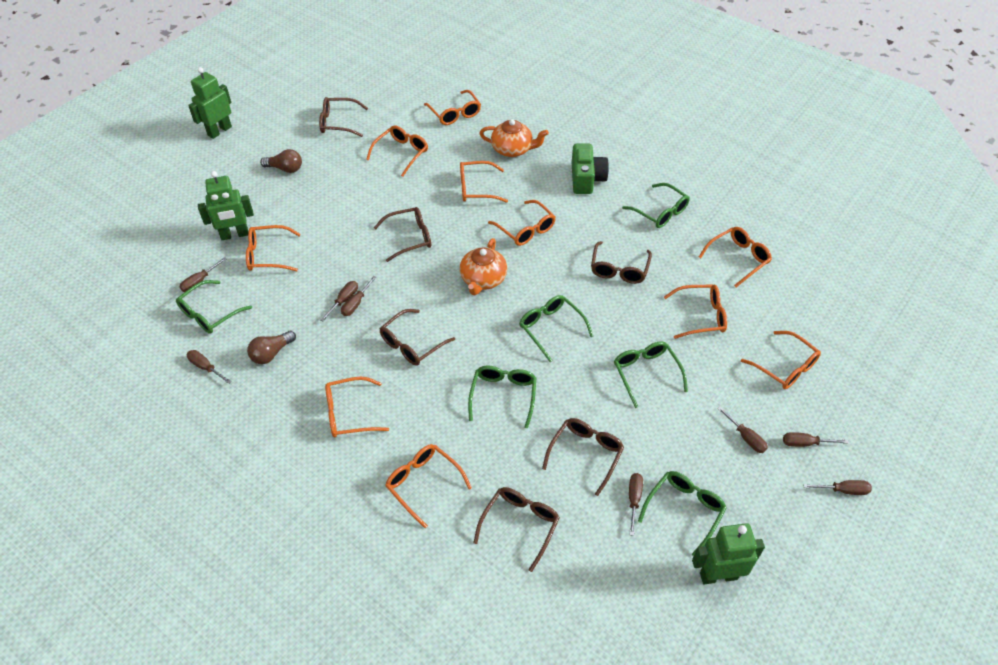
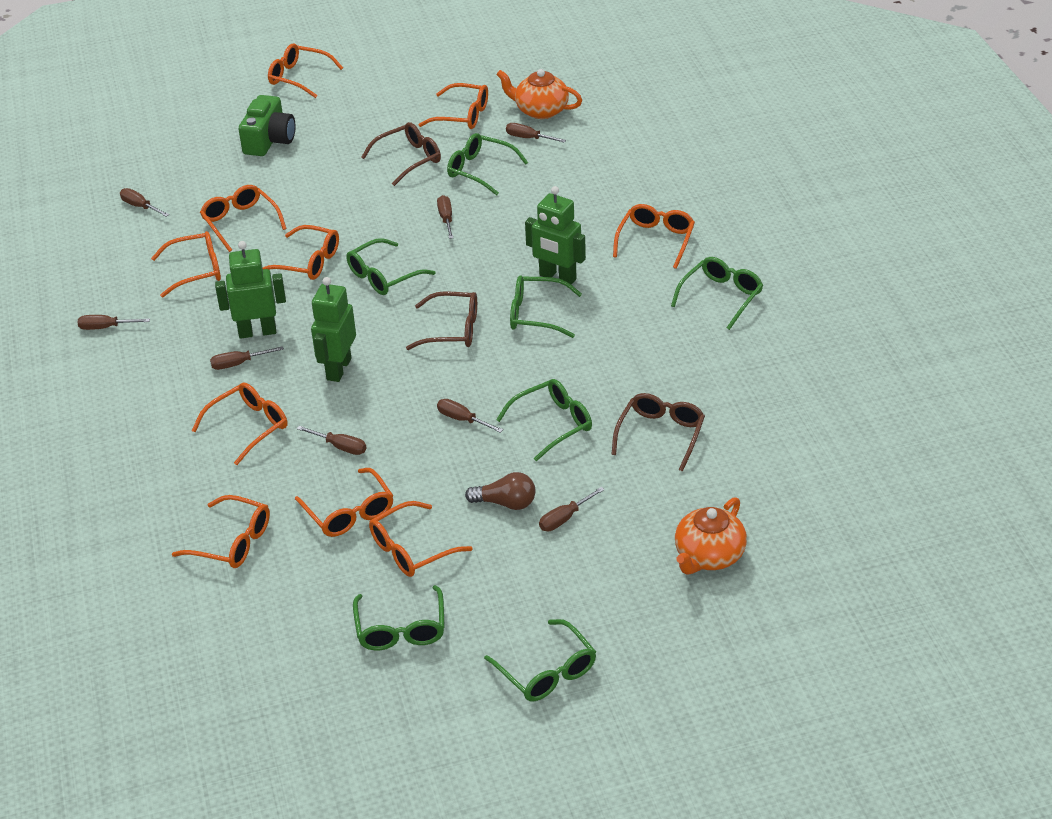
brown glasses: 6 -> 3
brown light bulb: 2 -> 1
green glasses: 6 -> 7

